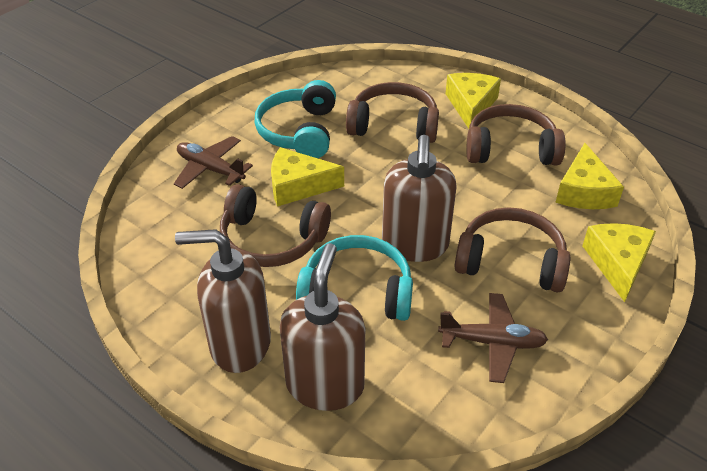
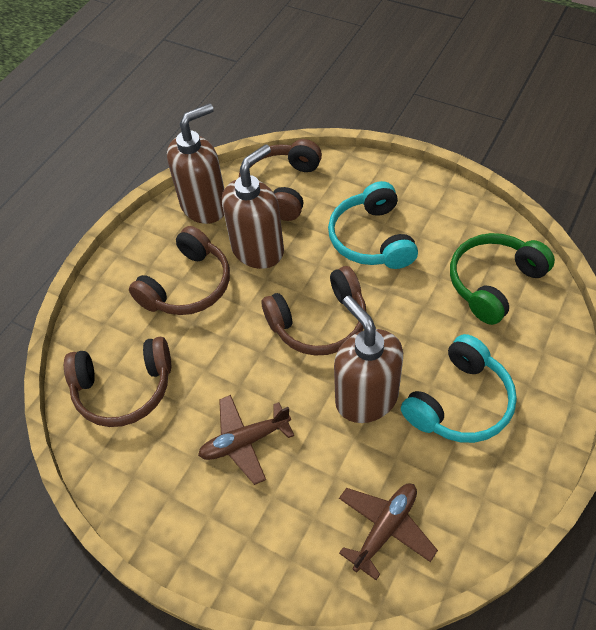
green headphones: 0 -> 1
yellow cheese: 4 -> 0

